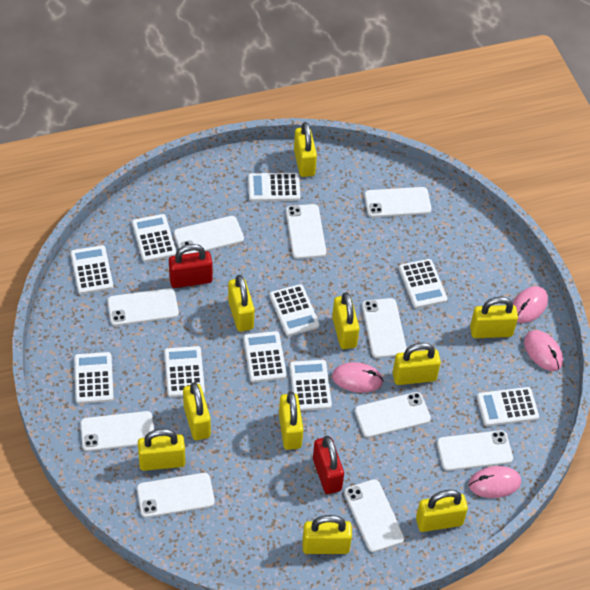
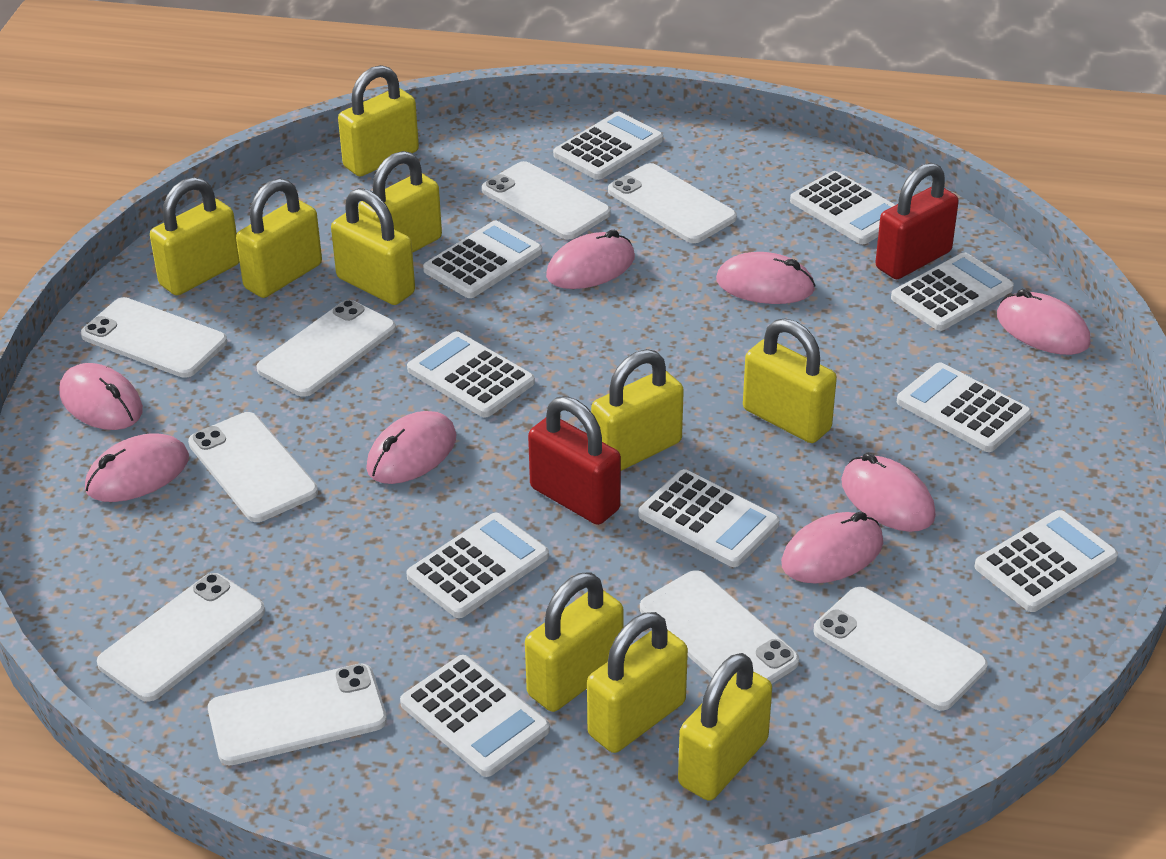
pink mouse: 4 -> 8
white phone: 10 -> 9

